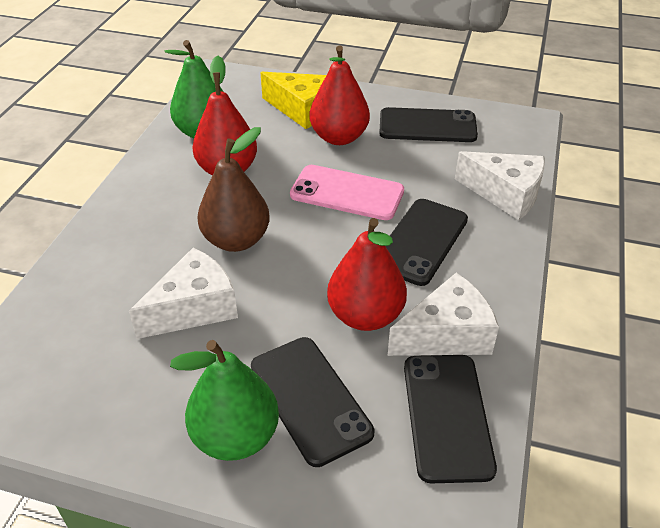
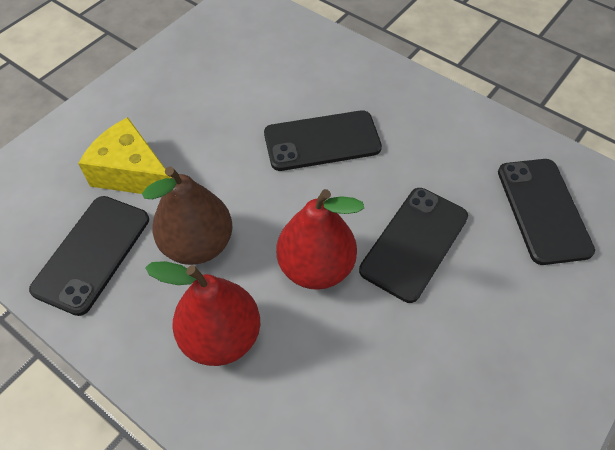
green pear: 2 -> 0
pink phone: 1 -> 0
red pear: 3 -> 2
white cheese: 3 -> 0

